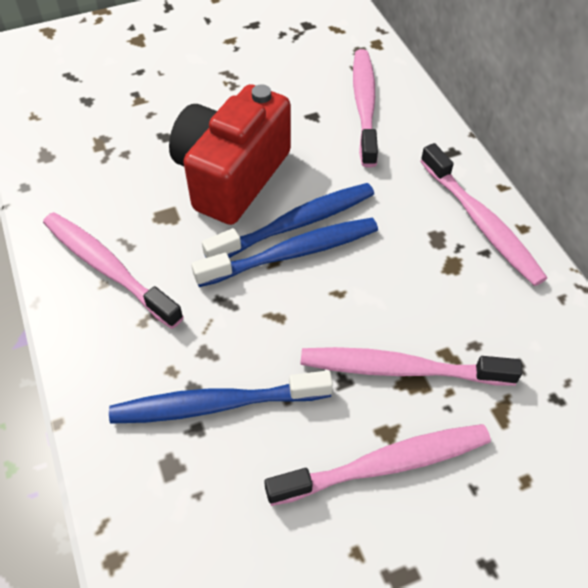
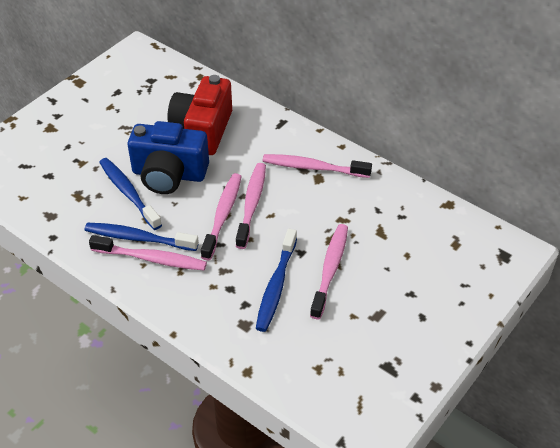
blue camera: 0 -> 1

